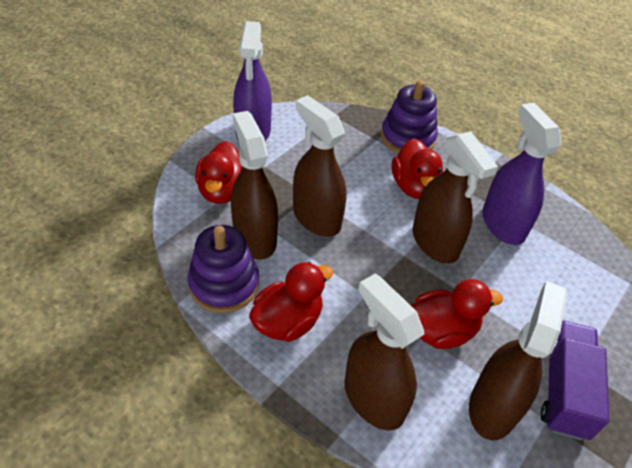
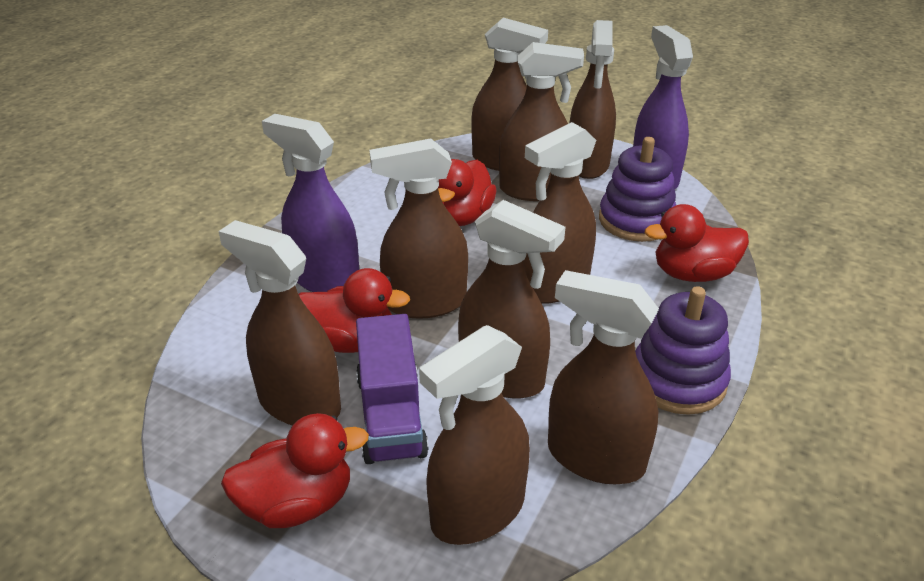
brown spray bottle: 5 -> 9

